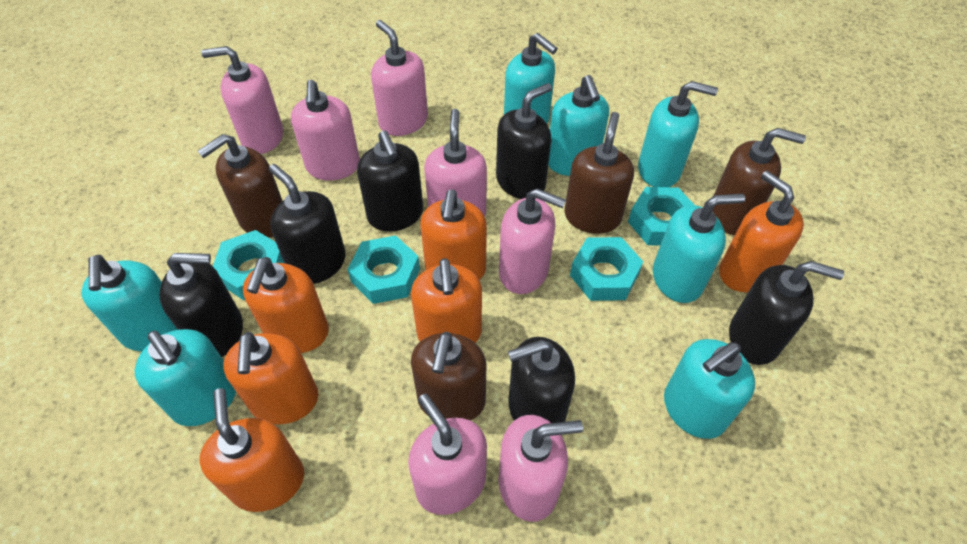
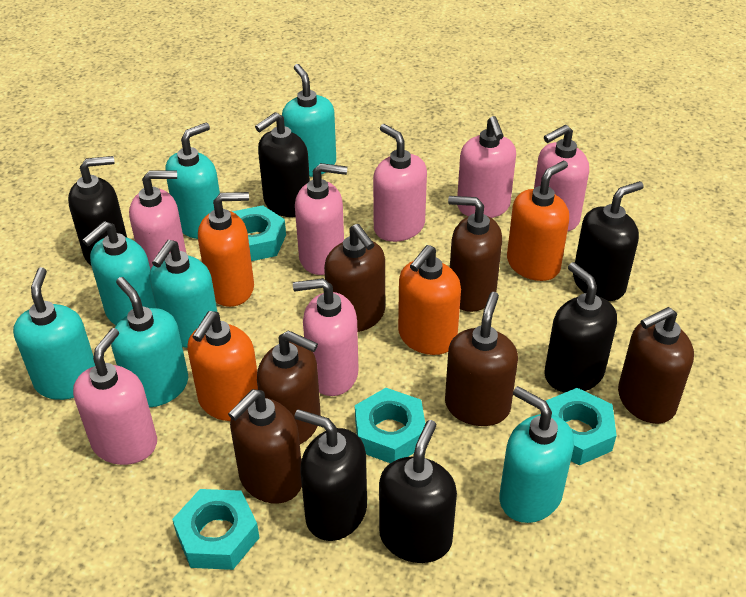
brown soap dispenser: 4 -> 6
orange soap dispenser: 6 -> 4

